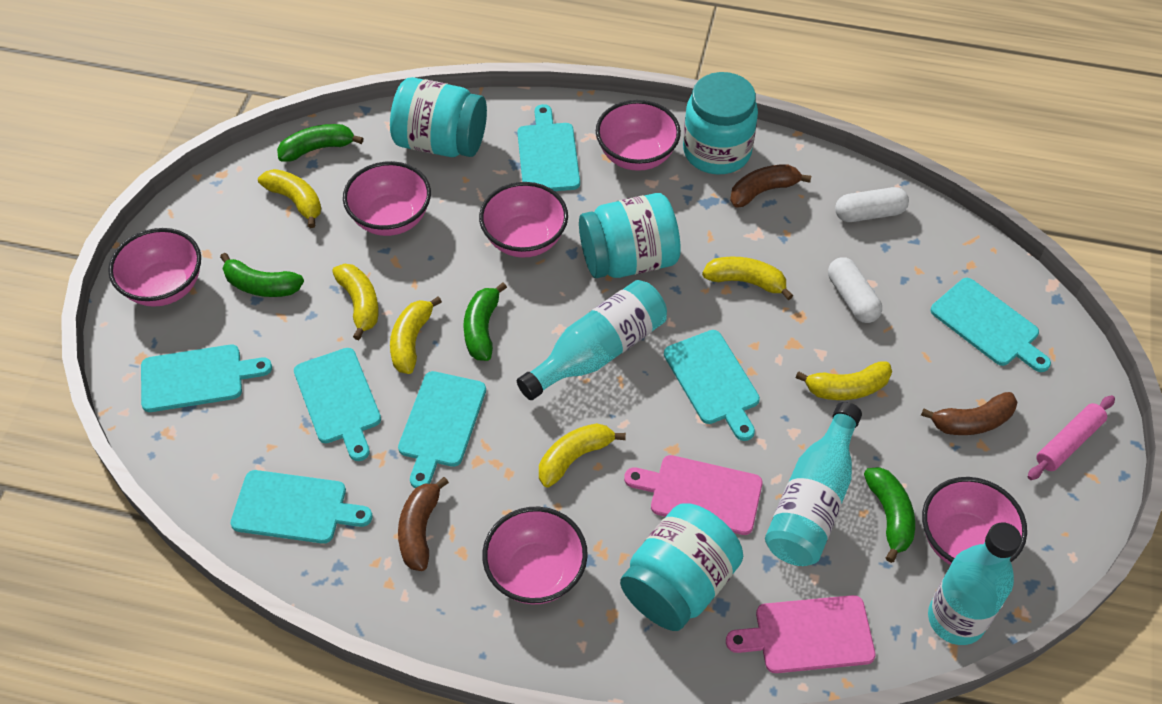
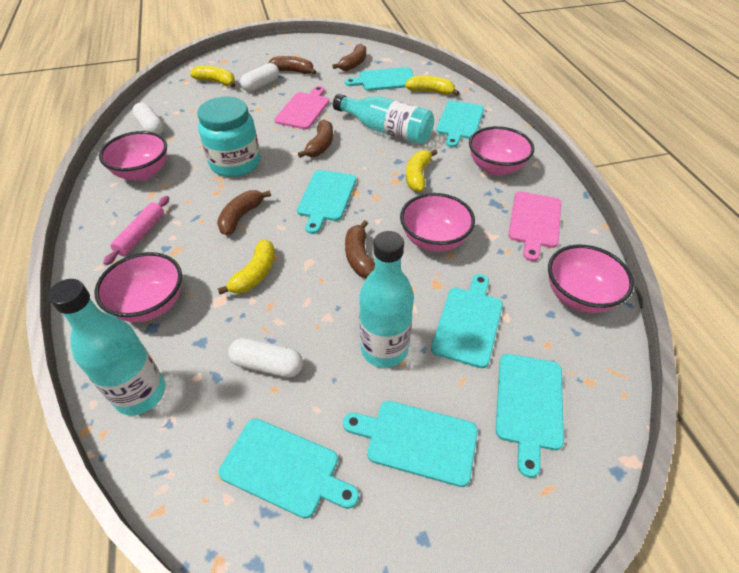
brown banana: 3 -> 5
green banana: 4 -> 0
pink bowl: 6 -> 5
turquoise jar: 4 -> 1
white capsule: 2 -> 3
yellow banana: 6 -> 4

